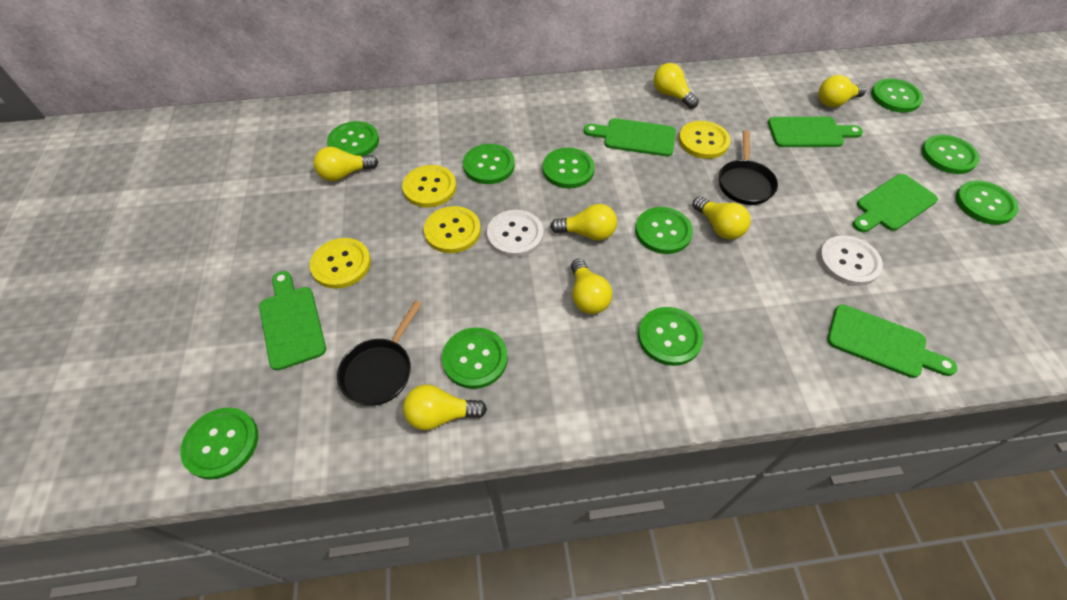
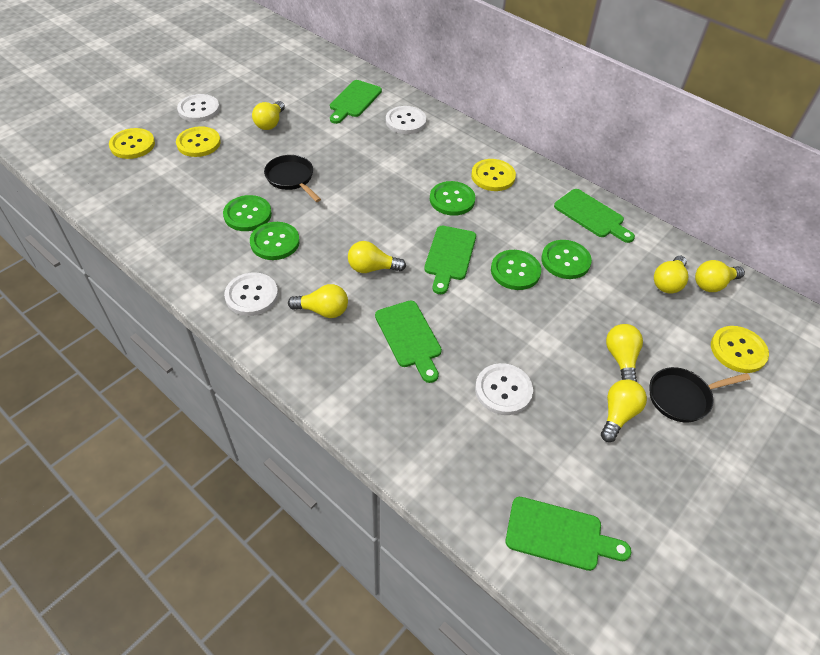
green button: 10 -> 5
white button: 2 -> 4

